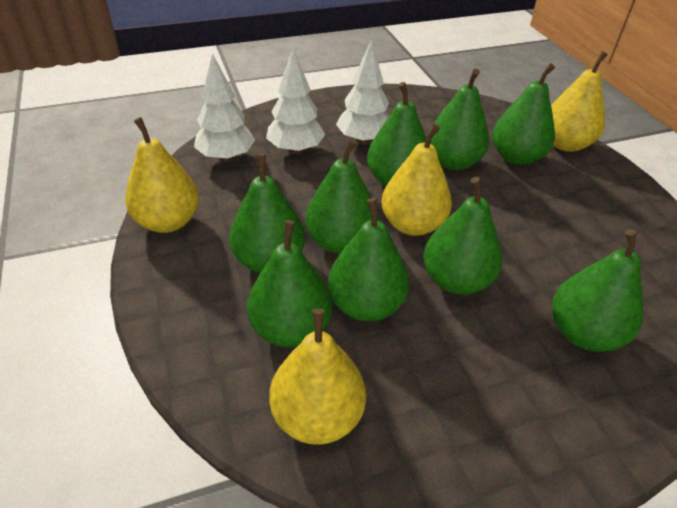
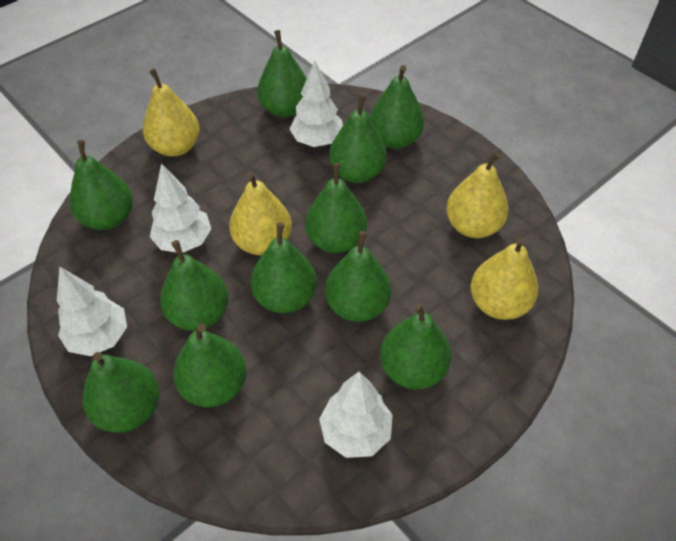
green pear: 9 -> 11
white tree: 3 -> 4

